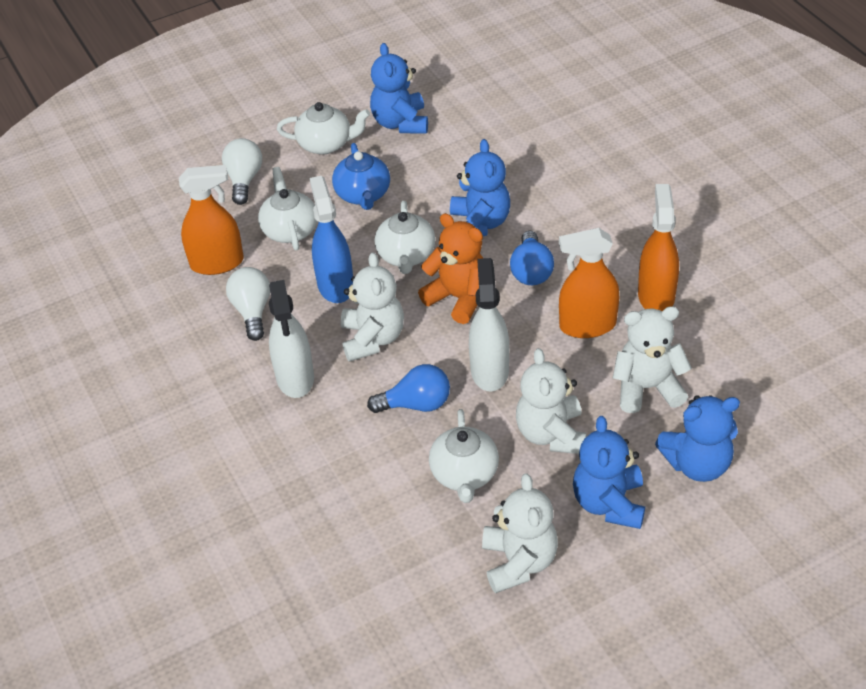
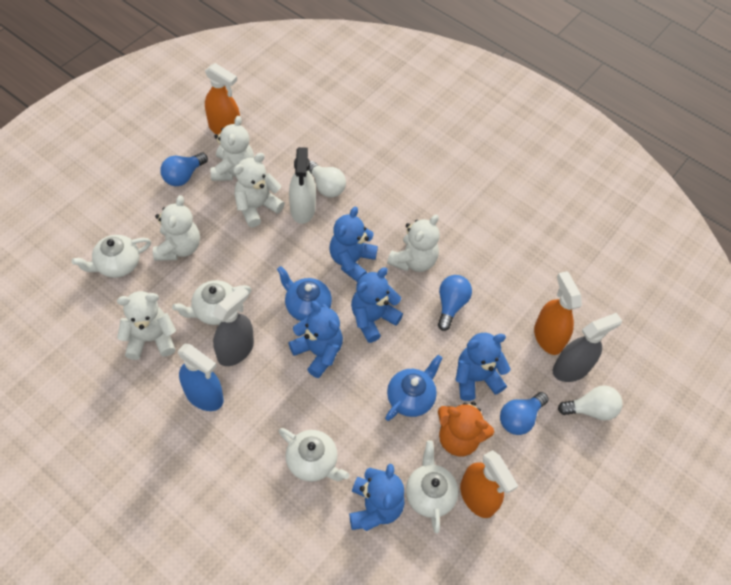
blue light bulb: 2 -> 3
blue teapot: 1 -> 2
blue teddy bear: 4 -> 5
grey spray bottle: 0 -> 2
white spray bottle: 2 -> 1
white teddy bear: 4 -> 5

